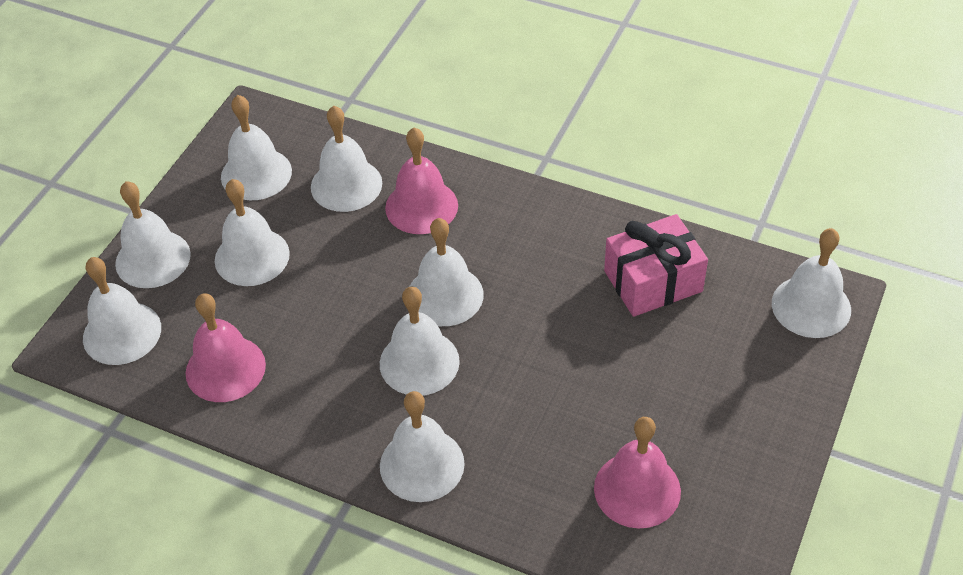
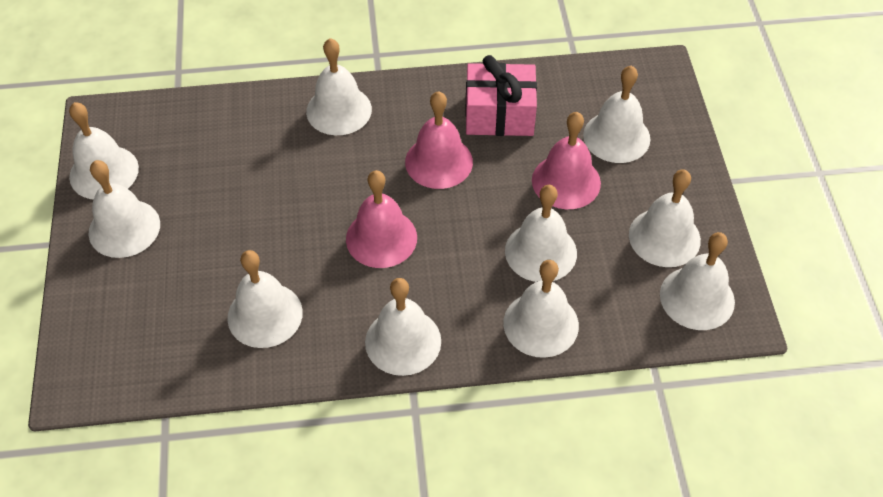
white bell: 9 -> 10

